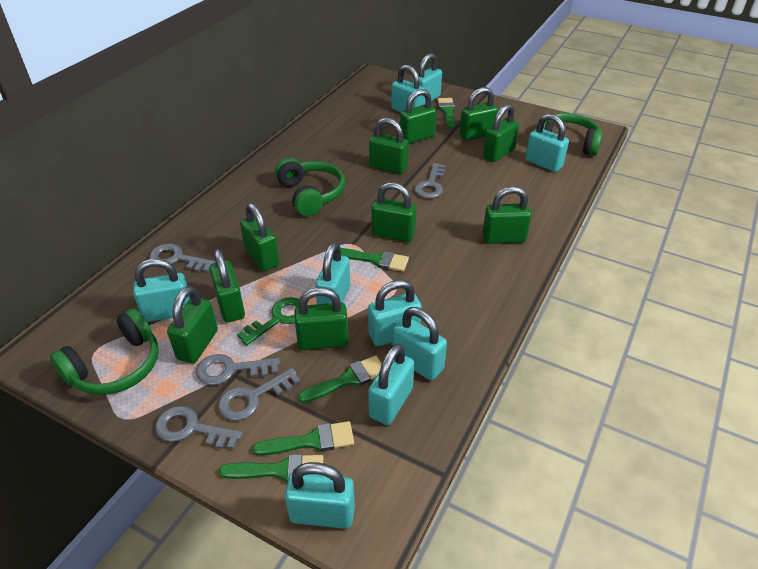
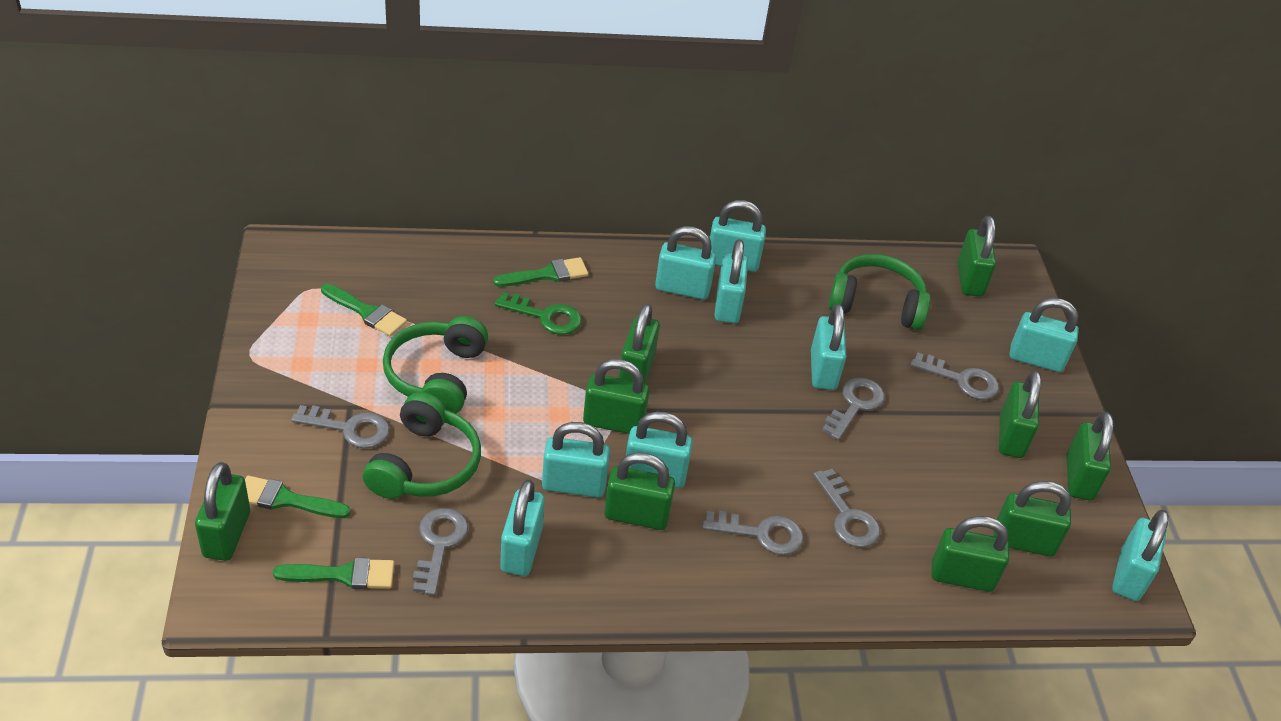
green brush: 5 -> 4
green padlock: 10 -> 9
grey key: 5 -> 6

